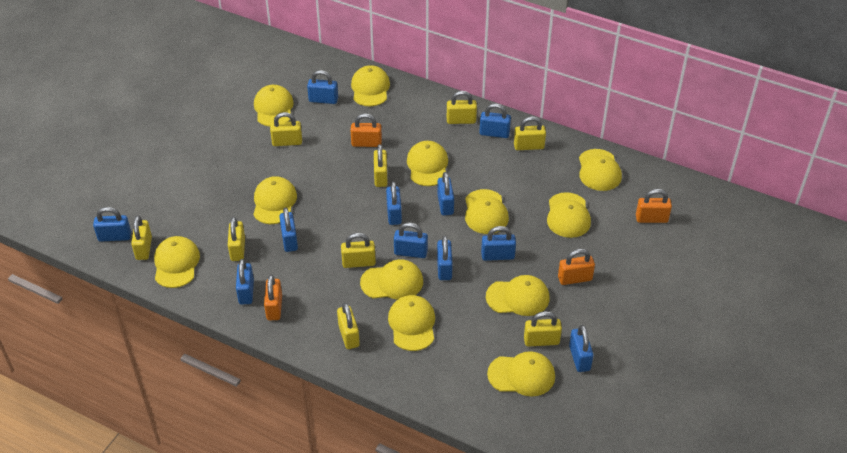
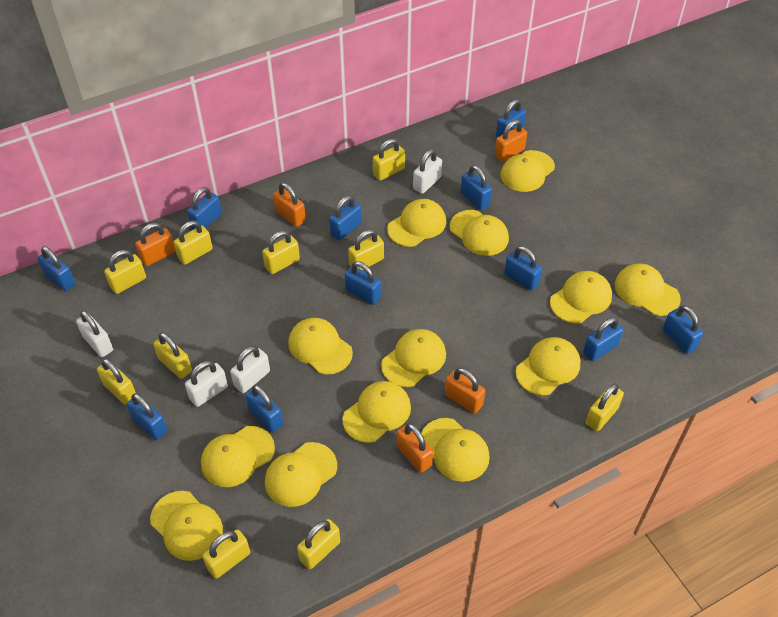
orange padlock: 4 -> 5
white padlock: 0 -> 4
yellow cap: 12 -> 13
yellow padlock: 9 -> 10

